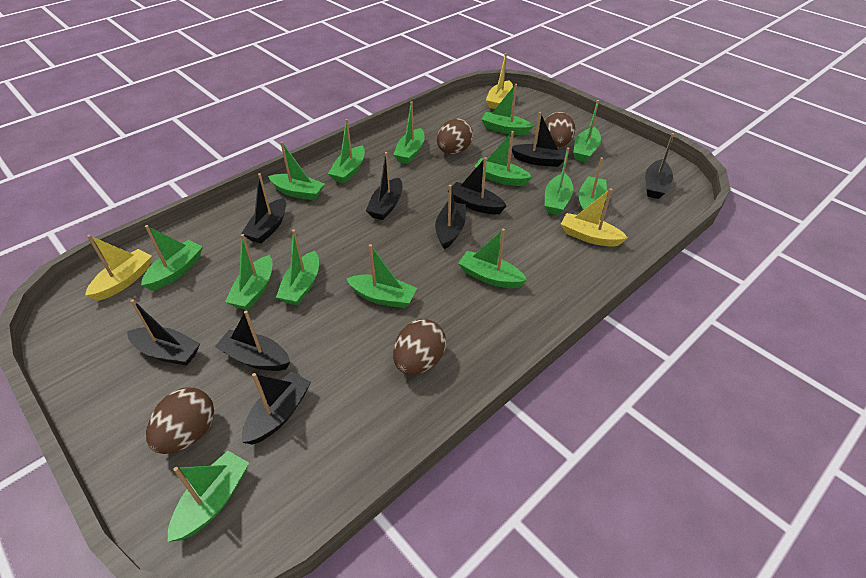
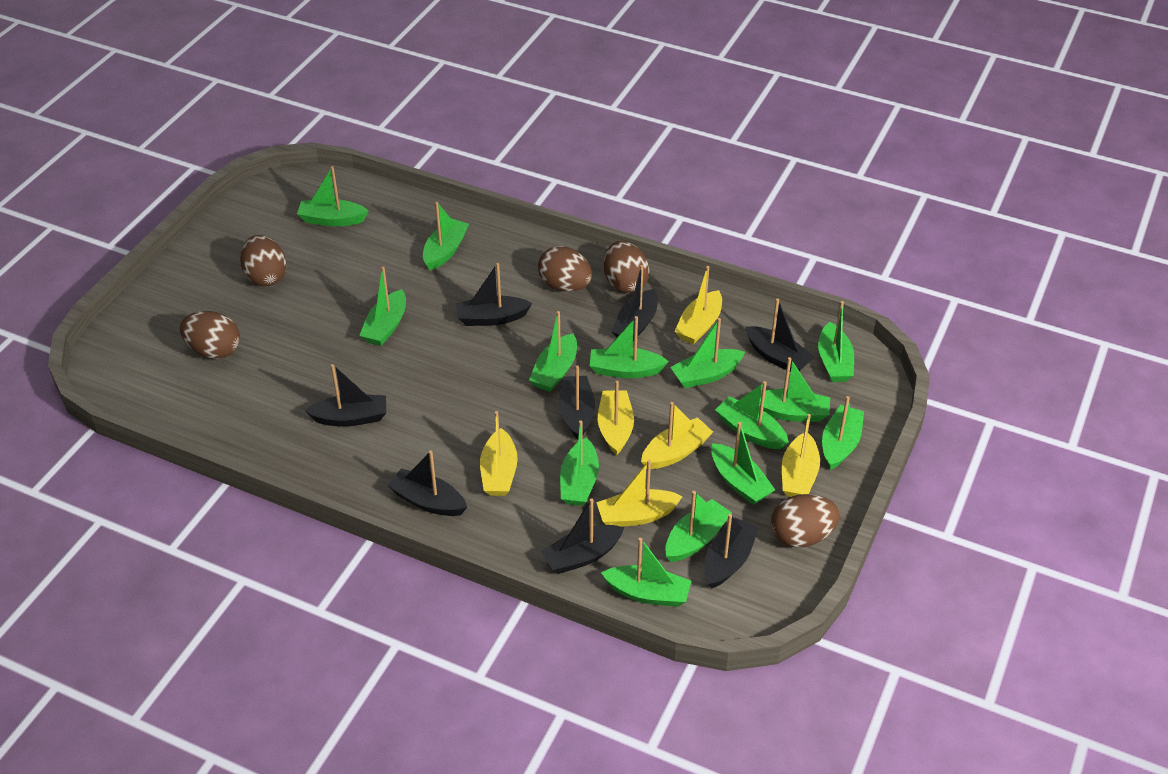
black boat: 9 -> 8
brown egg: 4 -> 5
yellow boat: 3 -> 6

